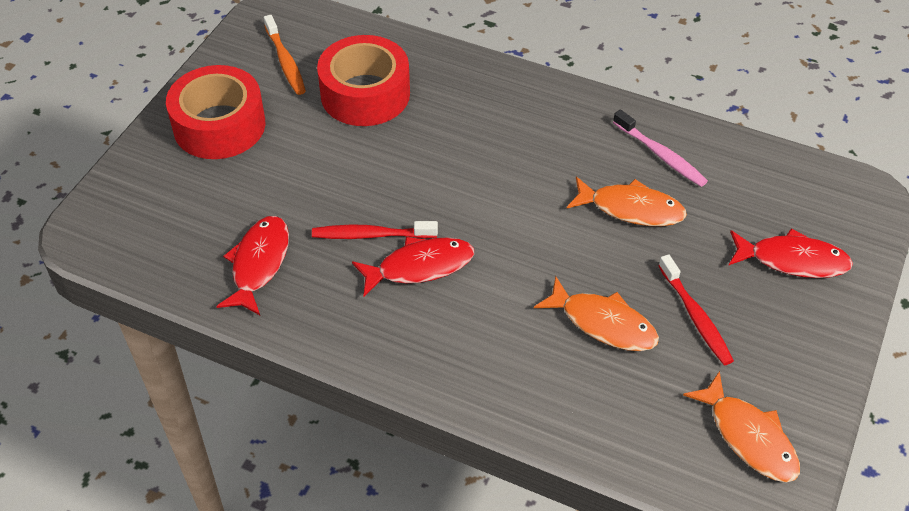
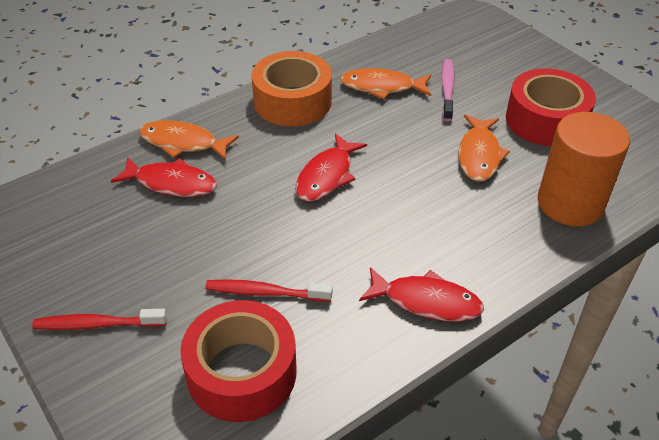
orange cylinder: 0 -> 1
orange tape: 0 -> 1
orange toothbrush: 1 -> 0

